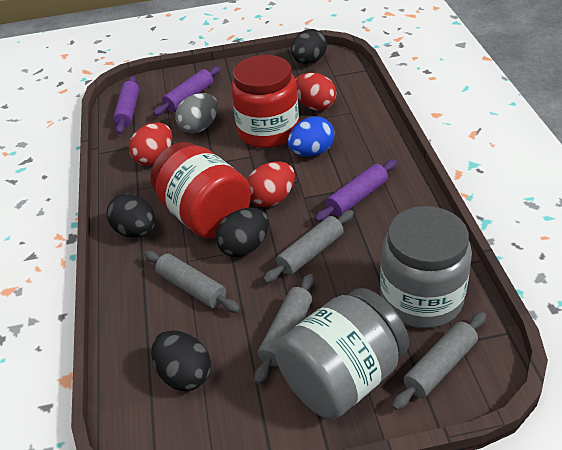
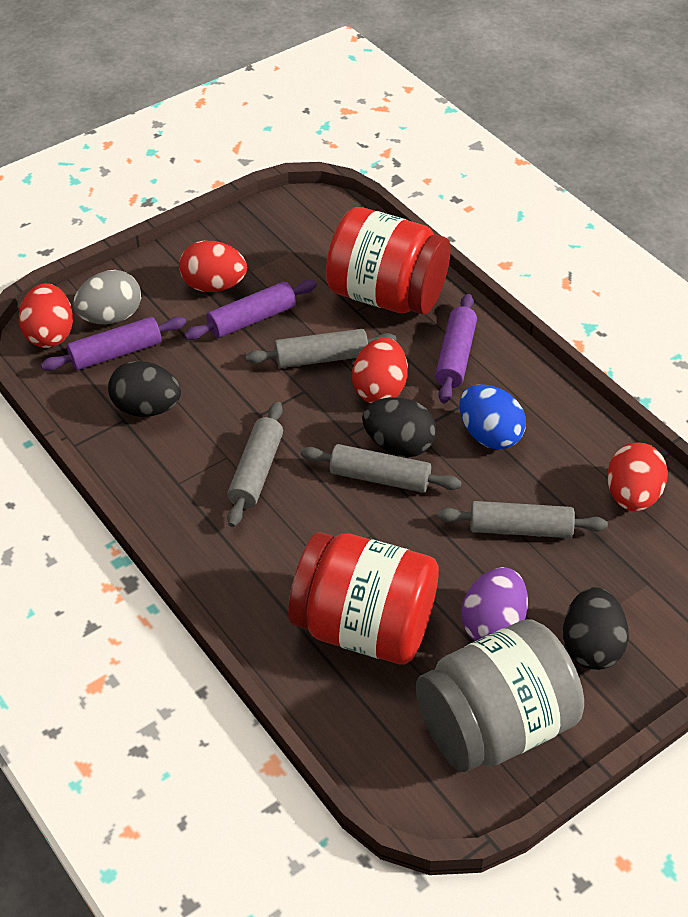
black egg: 4 -> 3
grey jar: 2 -> 1
purple egg: 0 -> 1
red egg: 3 -> 4

